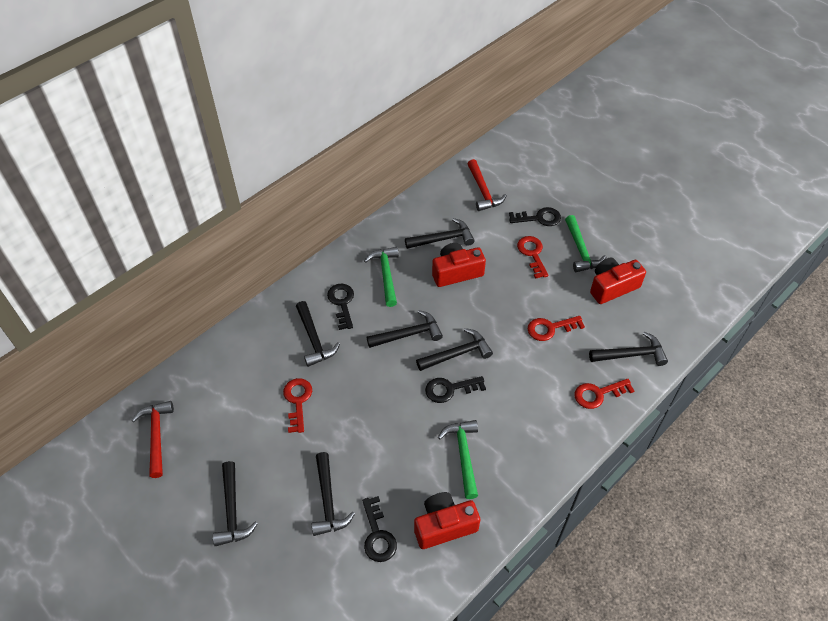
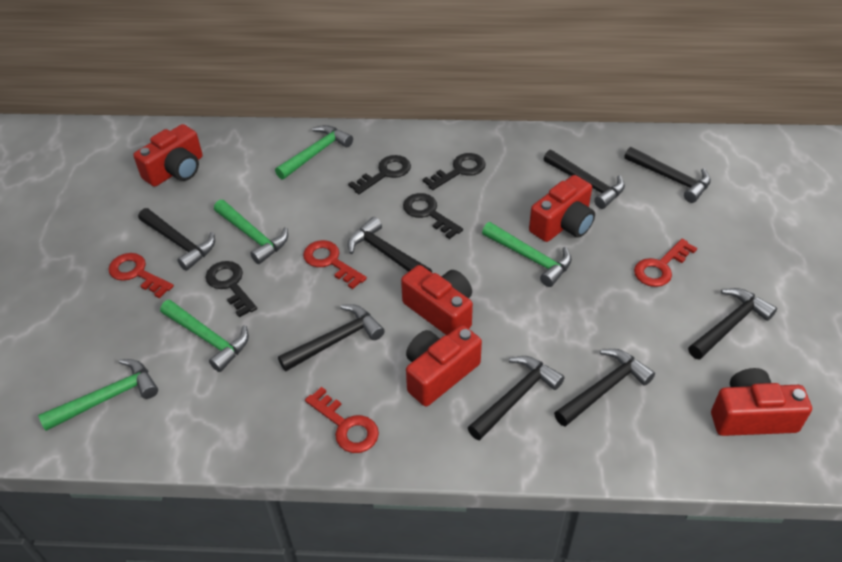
black hammer: 7 -> 8
green hammer: 3 -> 5
red camera: 3 -> 5
red hammer: 2 -> 0

